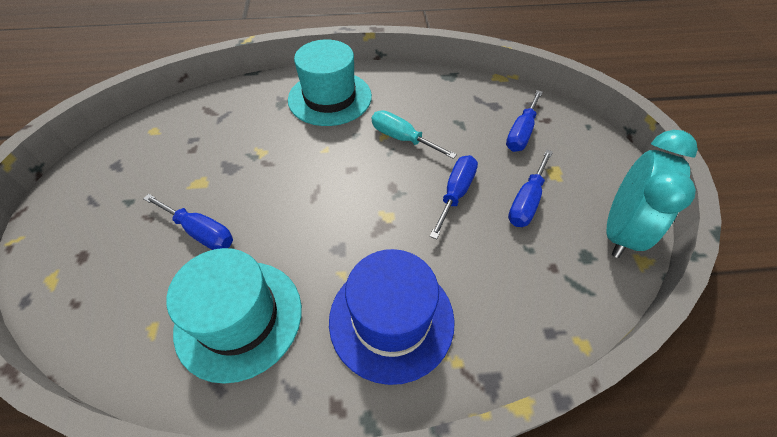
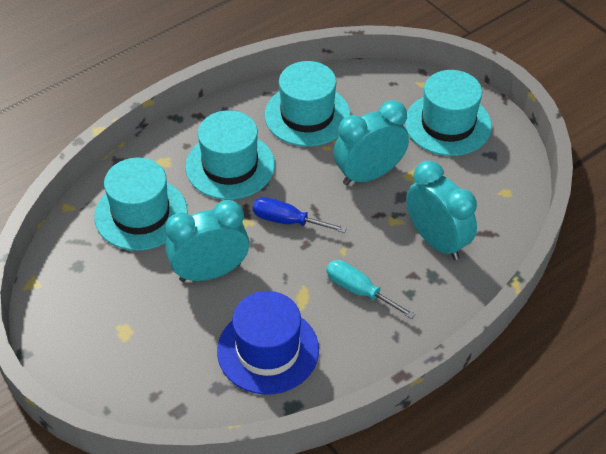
blue screwdriver: 4 -> 1
turquoise clock: 1 -> 3
turquoise hat: 2 -> 4

